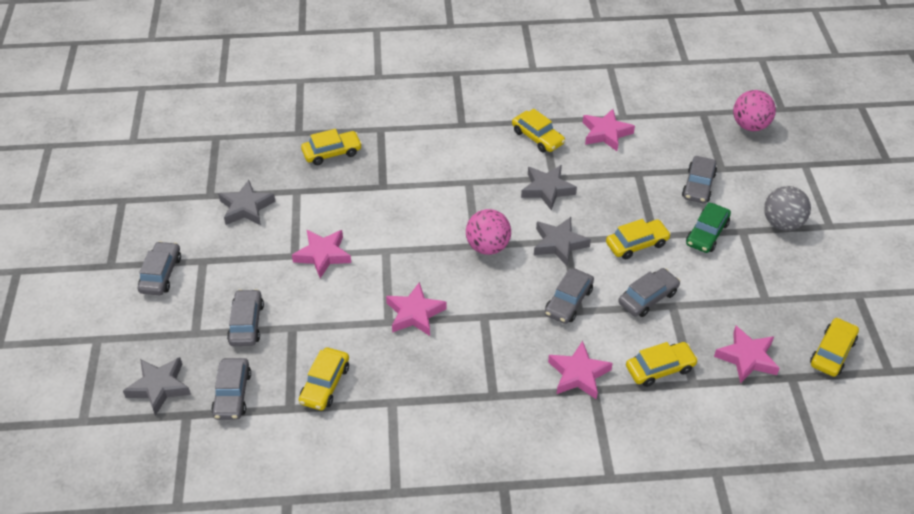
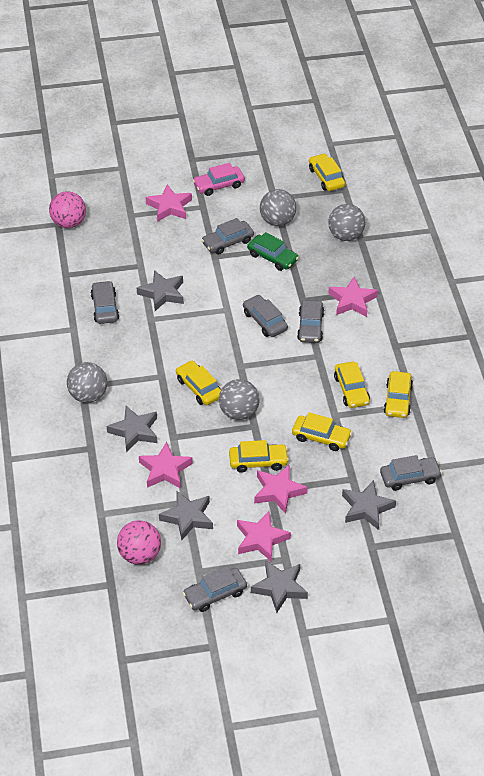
grey ball: 1 -> 4
grey star: 4 -> 5
pink car: 0 -> 1

